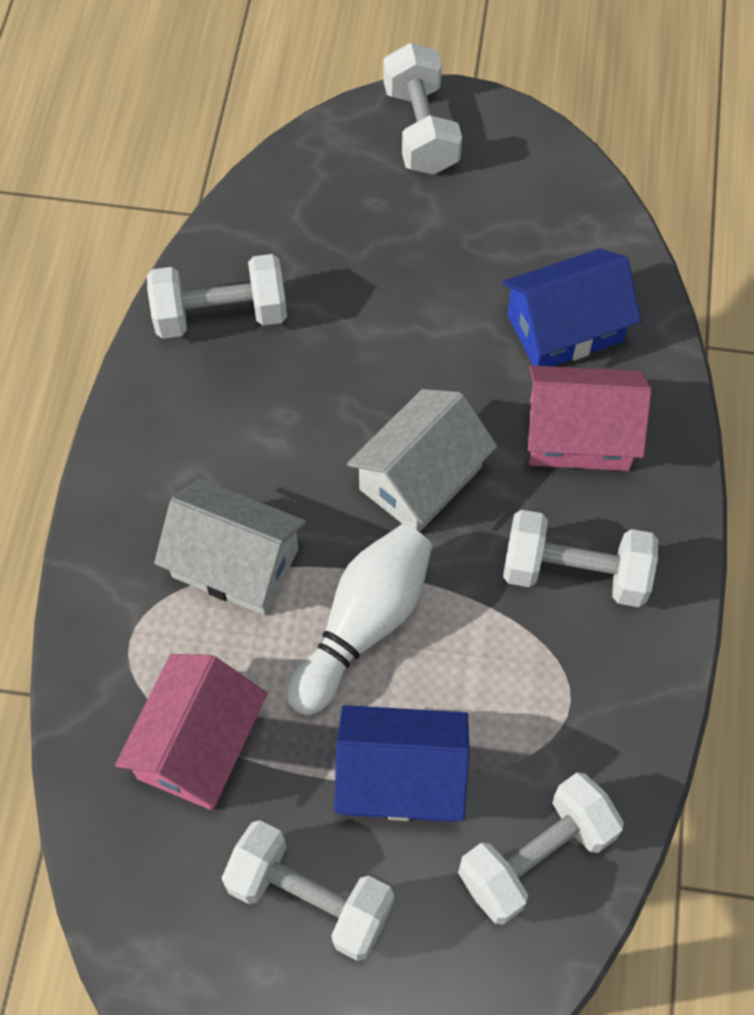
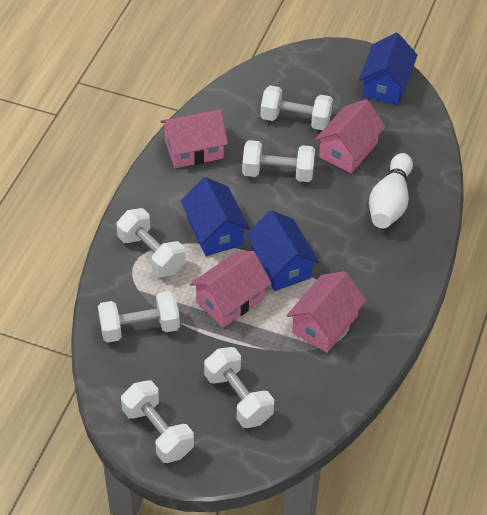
blue house: 2 -> 3
pink house: 2 -> 4
white dumbbell: 5 -> 6
white house: 2 -> 0

